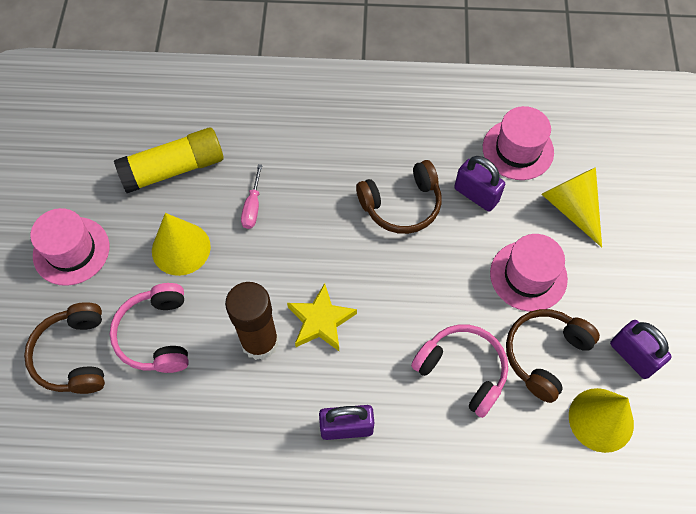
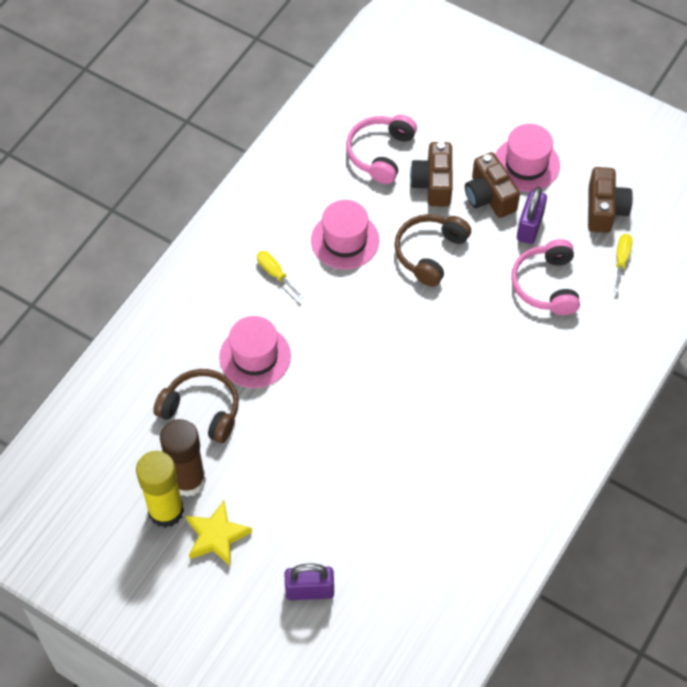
brown camera: 0 -> 3
brown headphones: 3 -> 2
pink screwdriver: 1 -> 0
purple padlock: 3 -> 2
yellow cone: 3 -> 0
yellow screwdriver: 0 -> 2

